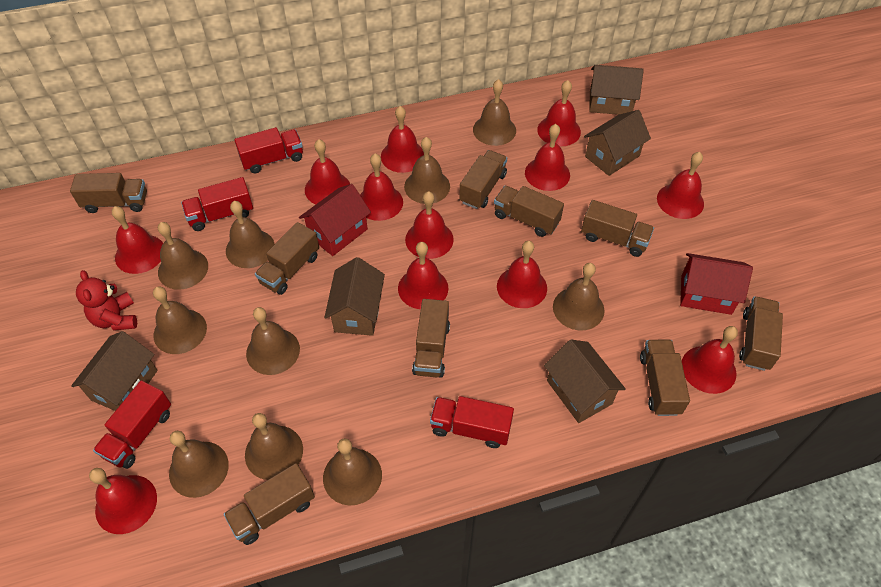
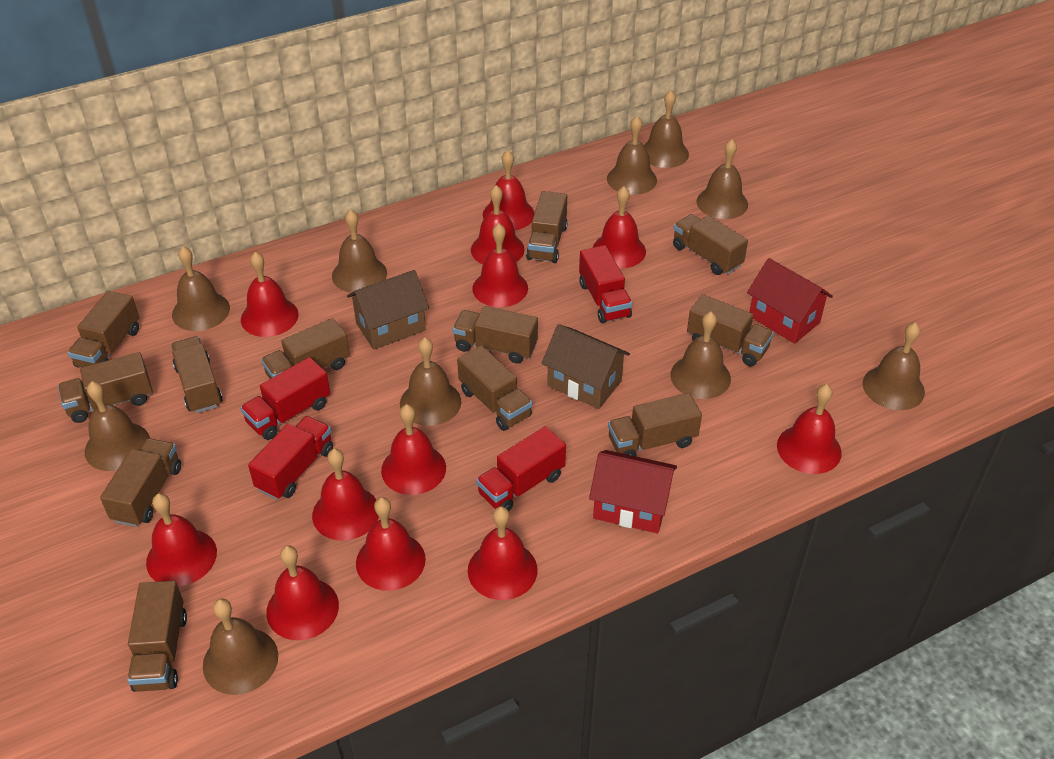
brown house: 5 -> 2
brown truck: 9 -> 12
red teddy bear: 1 -> 0

